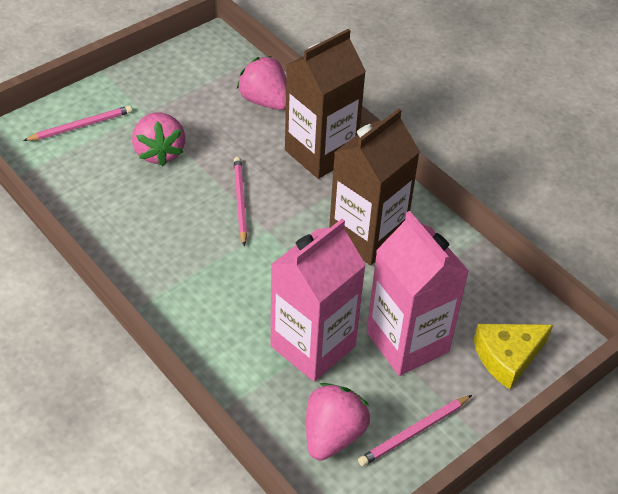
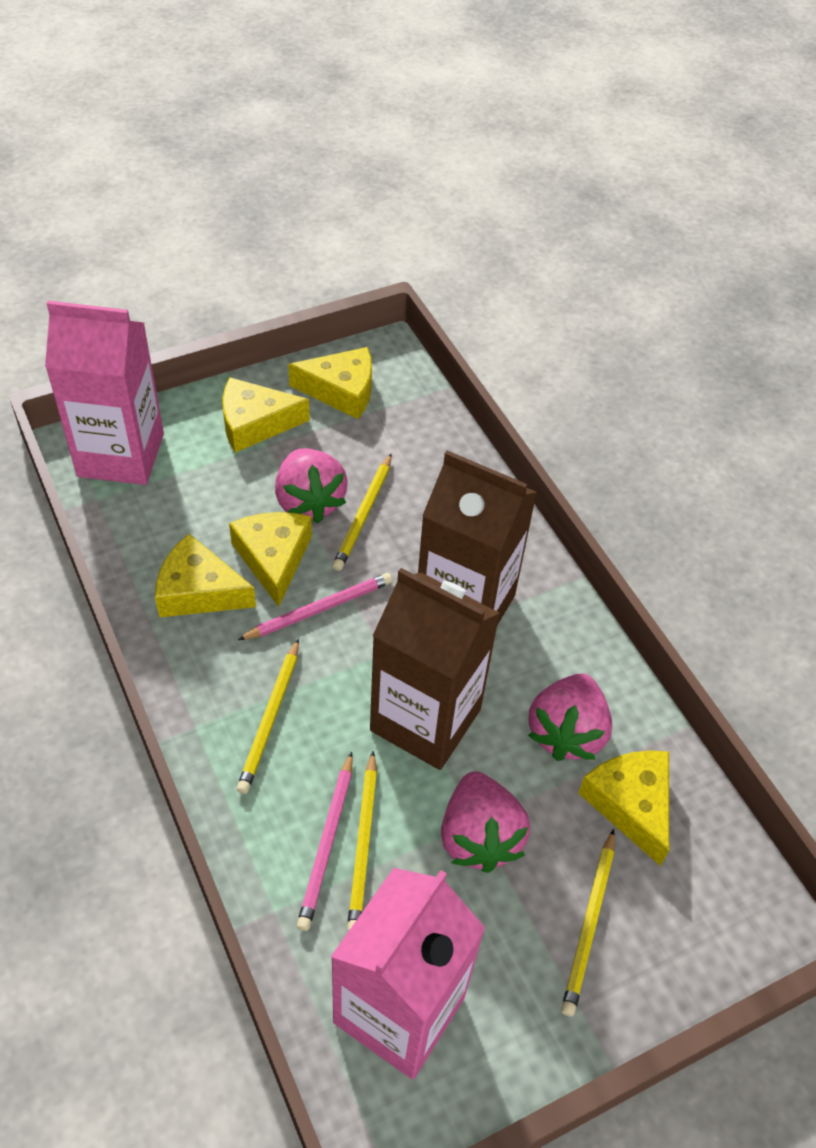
pink pencil: 3 -> 2
yellow cheese: 1 -> 5
yellow pencil: 0 -> 4

